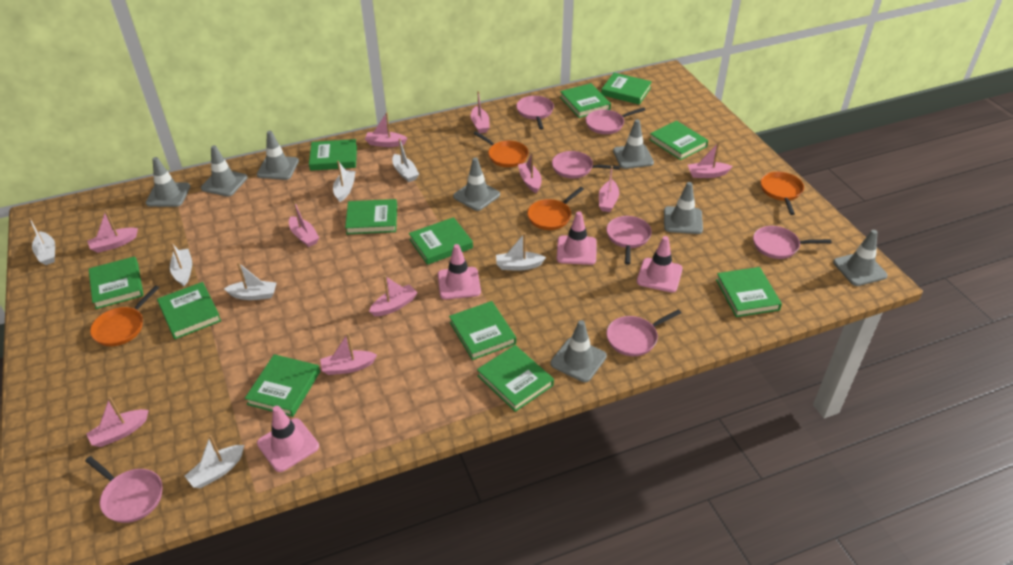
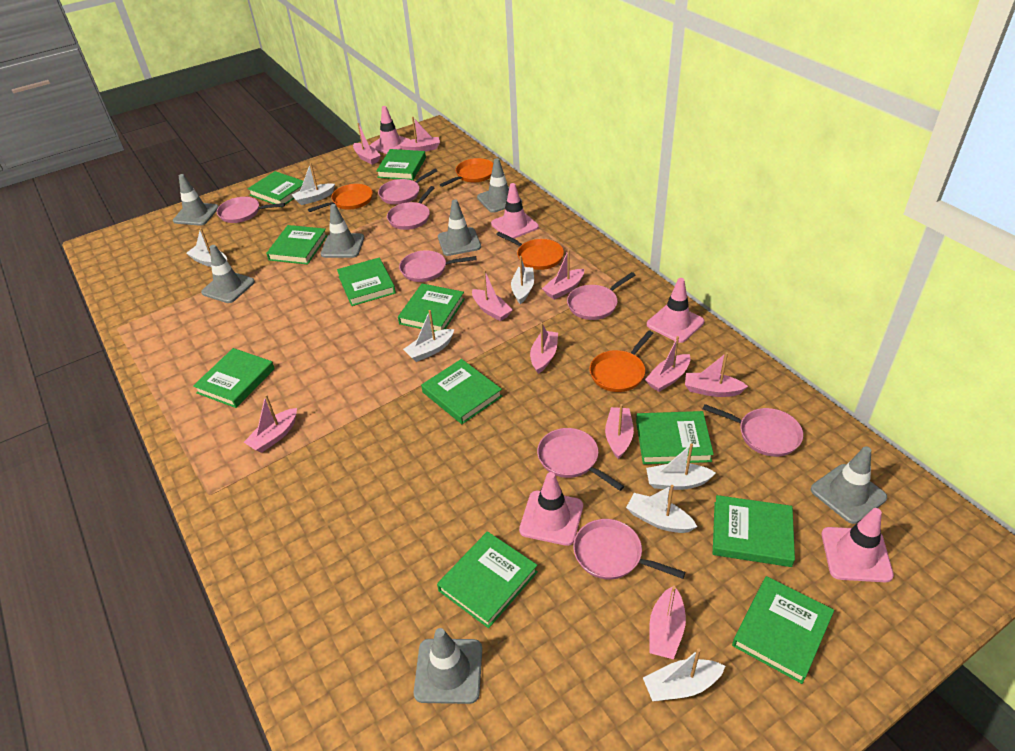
green book: 12 -> 11
grey traffic cone: 8 -> 7
pink pan: 7 -> 8
pink traffic cone: 4 -> 5

